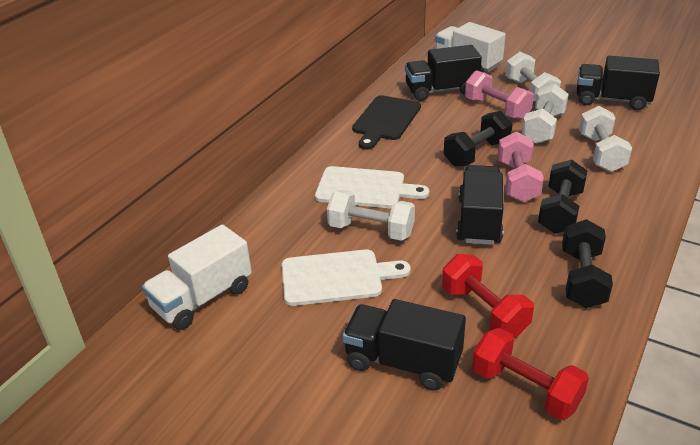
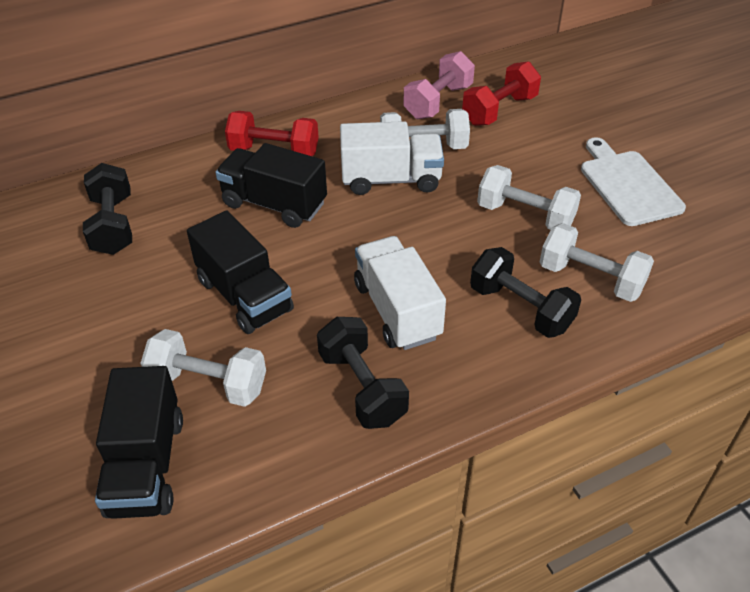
black cutting board: 1 -> 0
black truck: 4 -> 3
pink dumbbell: 2 -> 1
white cutting board: 2 -> 1

